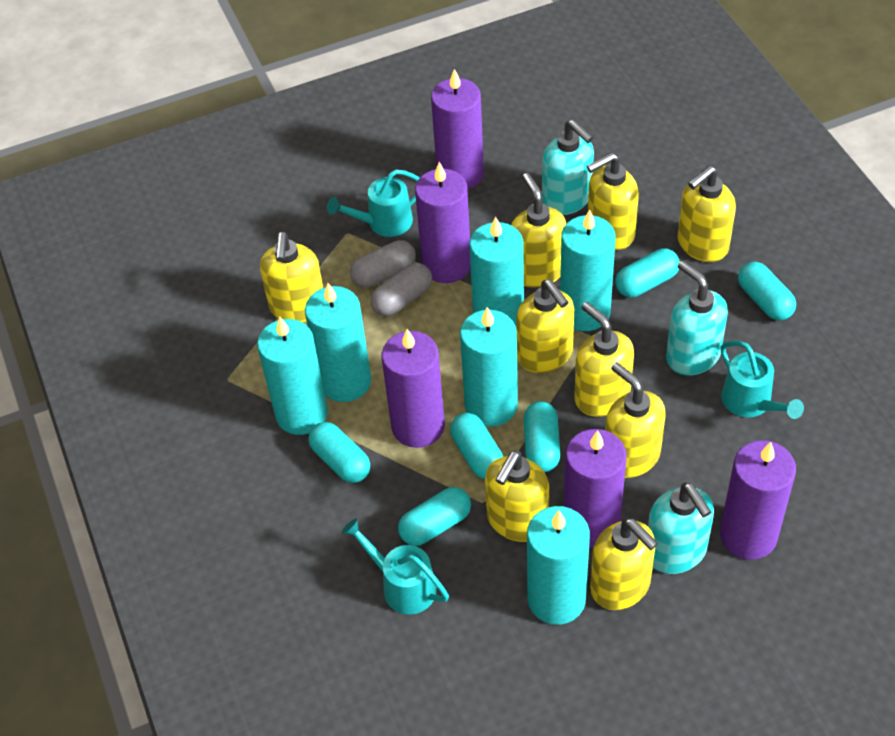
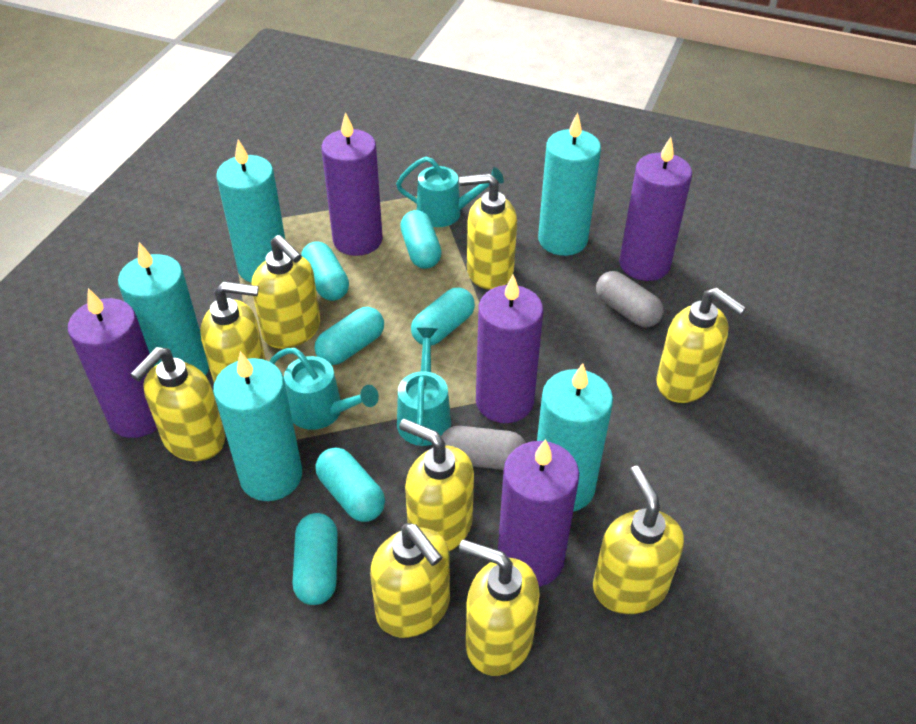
turquoise candle: 6 -> 5
turquoise soap dispenser: 3 -> 0

